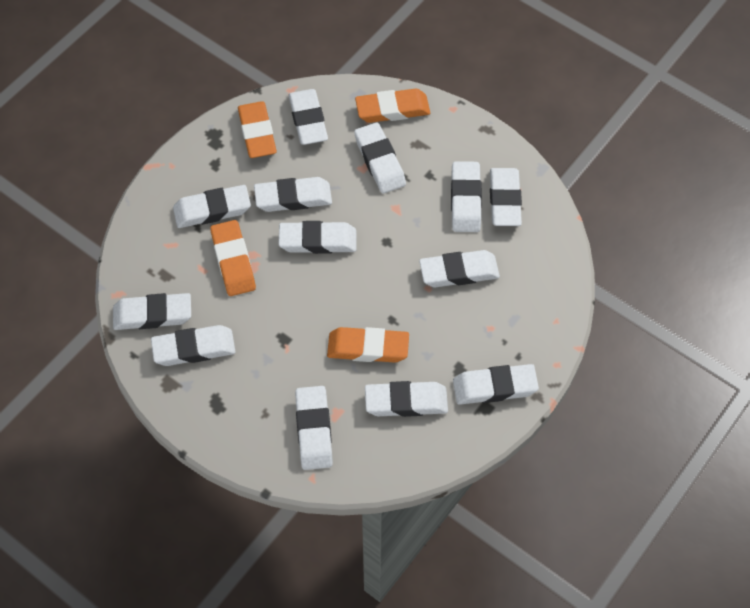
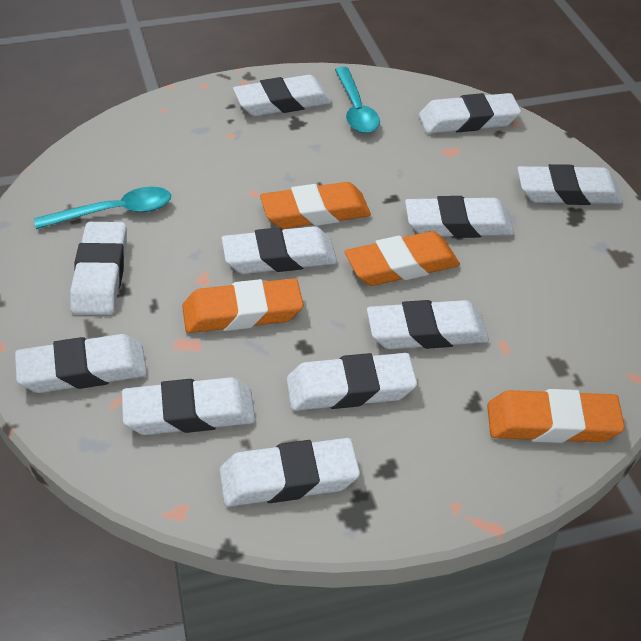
turquoise spoon: 0 -> 2
white eraser: 13 -> 11

